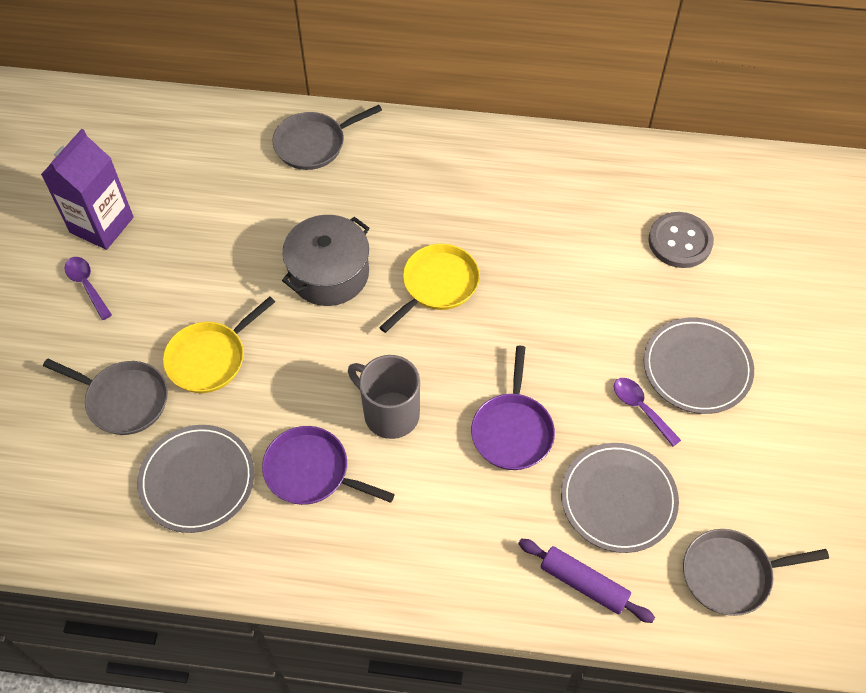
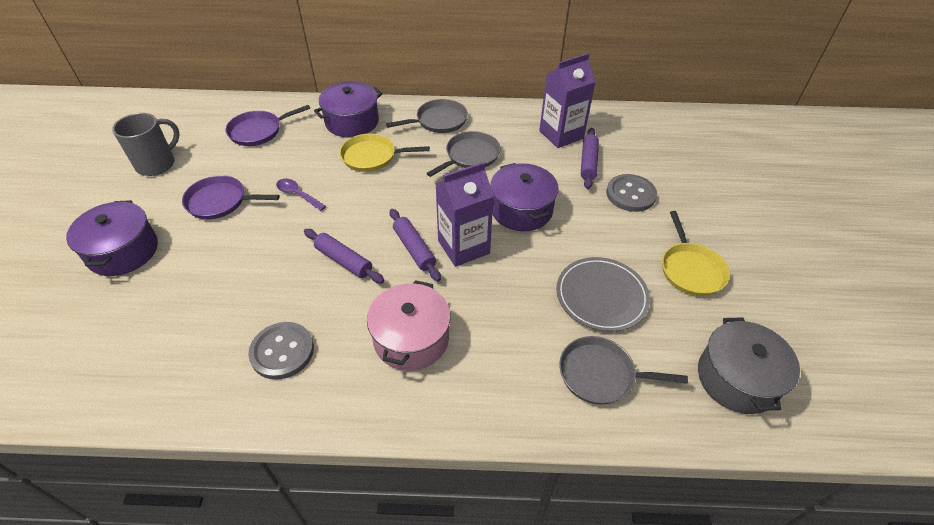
grey button: 1 -> 2
grey plate: 3 -> 1
pink pot: 0 -> 1
purple carton: 1 -> 2
purple pot: 0 -> 3
purple rolling pin: 1 -> 3
purple spoon: 2 -> 1

